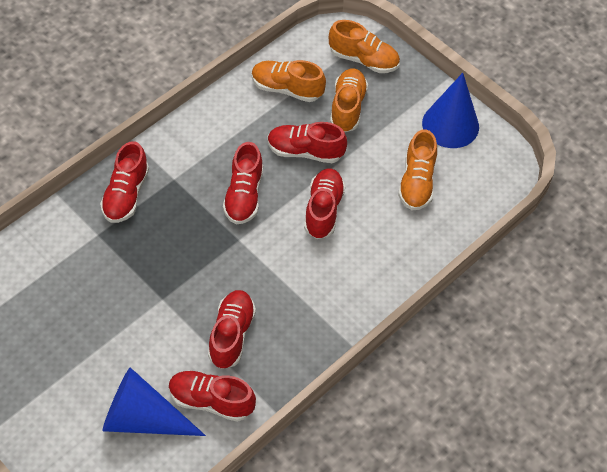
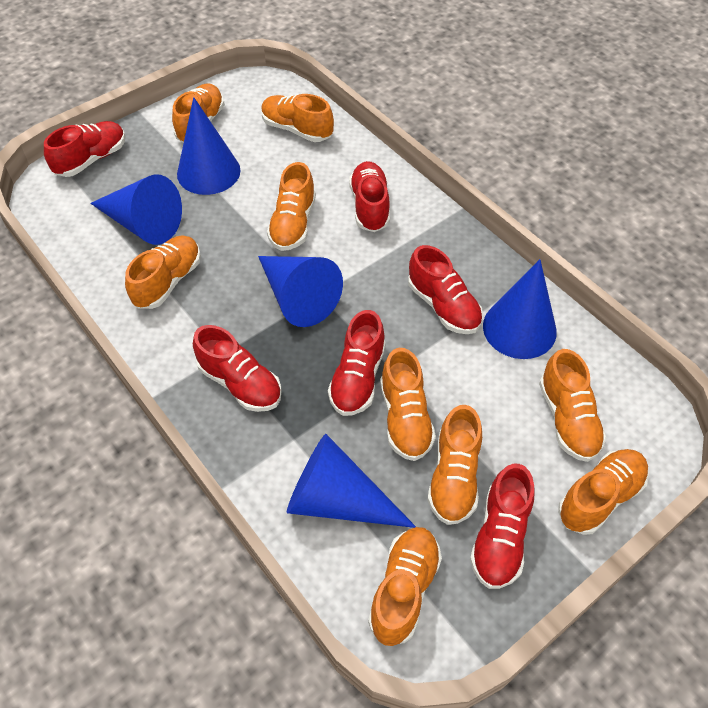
blue cone: 2 -> 5
orange shoe: 4 -> 9

